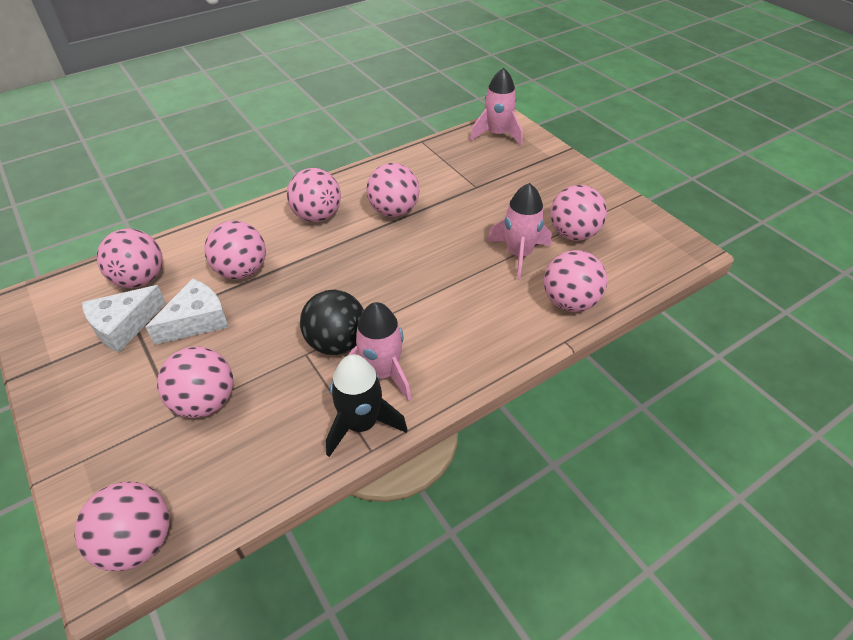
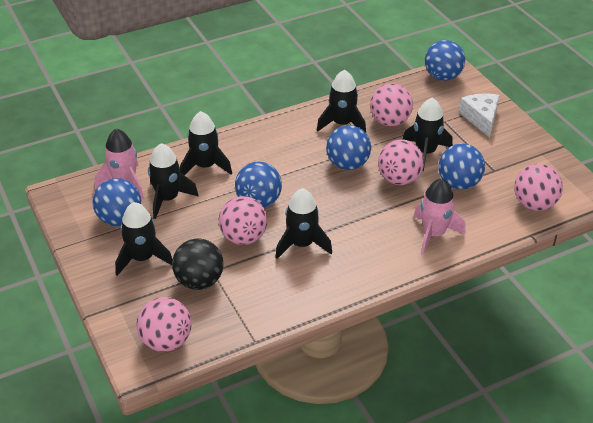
black rocket: 1 -> 6
blue ball: 0 -> 5
pink ball: 8 -> 5
pink rocket: 3 -> 2
white cheese: 2 -> 1

